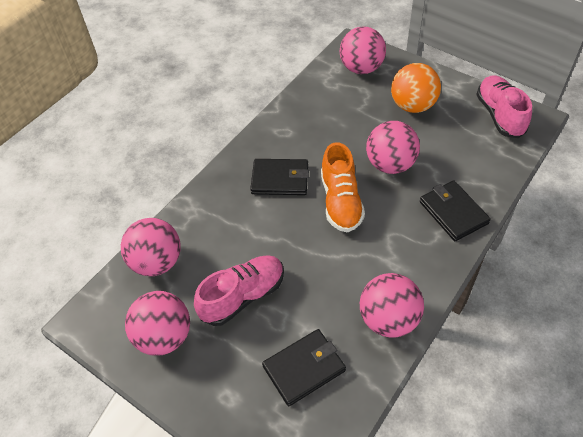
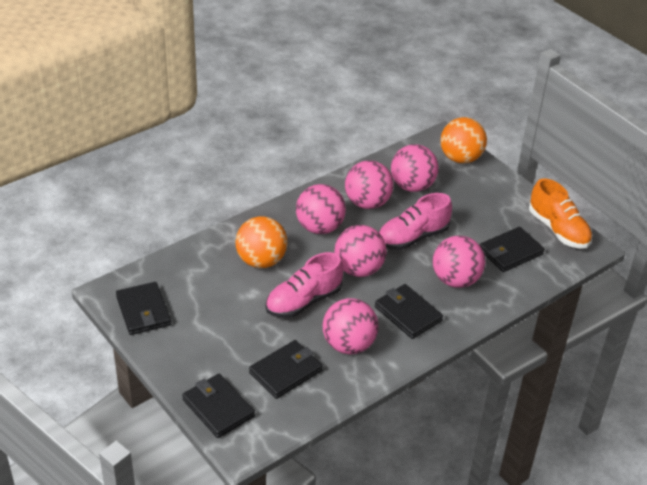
black wallet: 3 -> 5
orange ball: 1 -> 2
pink ball: 5 -> 6

